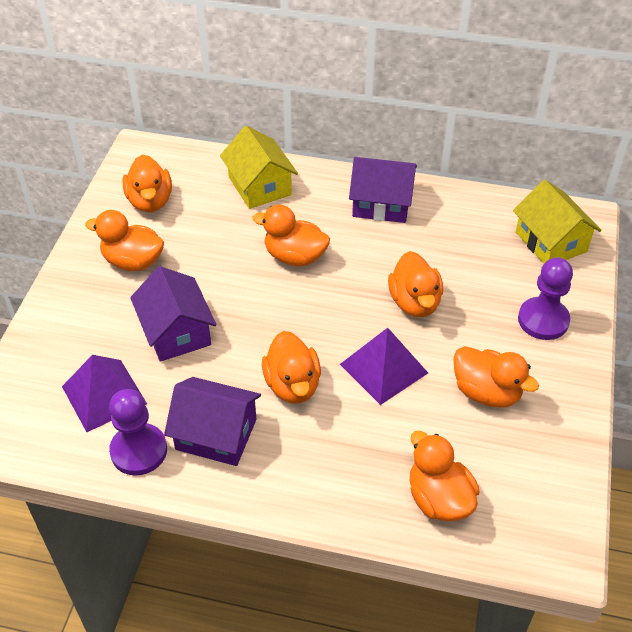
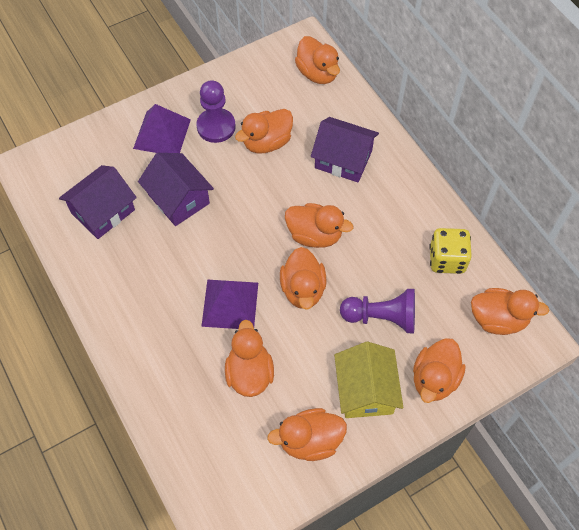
orange duck: 7 -> 8
yellow dice: 0 -> 1
yellow house: 2 -> 1

